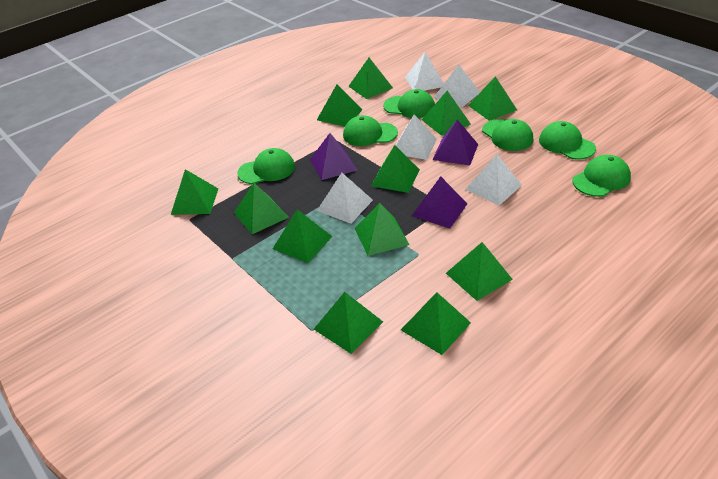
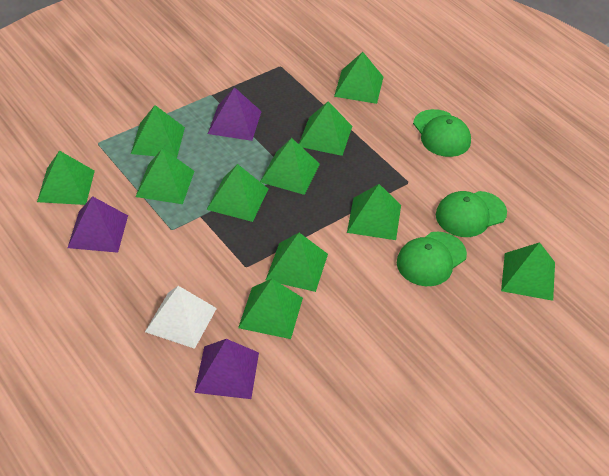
green cap: 6 -> 3
green pyramid: 12 -> 11
white pyramid: 5 -> 1

